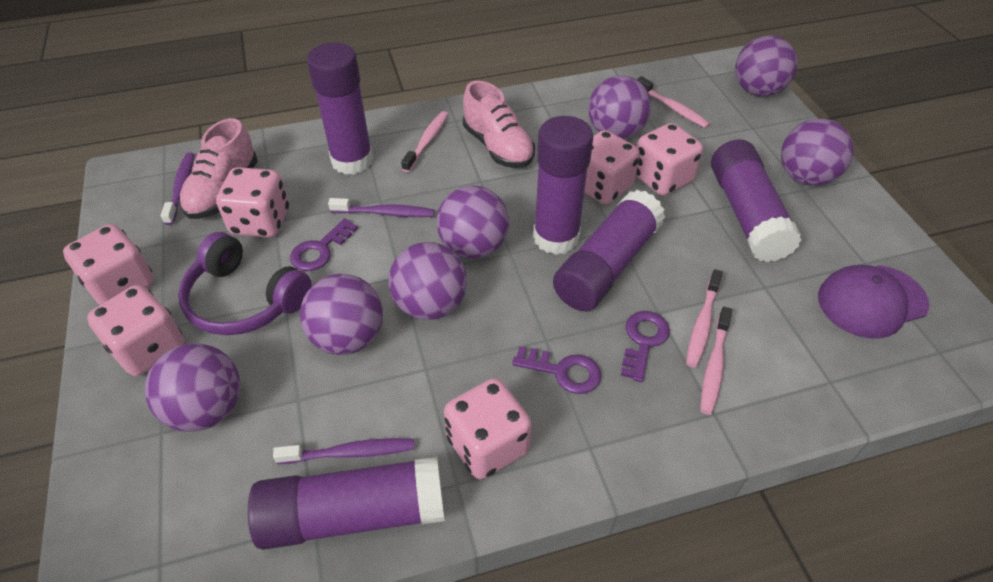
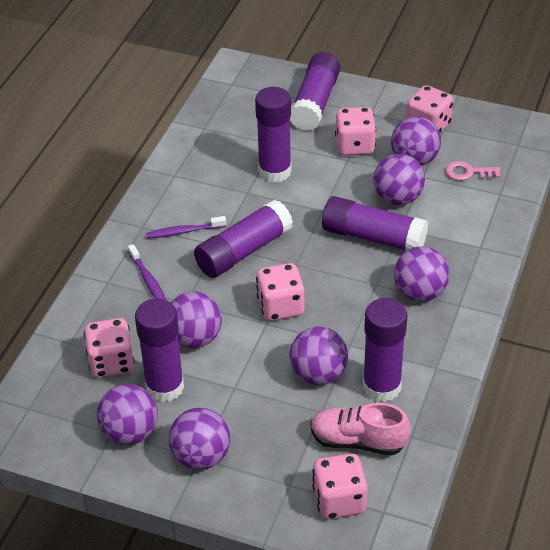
pink dice: 6 -> 5
pink key: 0 -> 1
pink shoe: 2 -> 1
pink toothbrush: 4 -> 0
purple cap: 1 -> 0
purple glue stick: 5 -> 6
purple headphones: 1 -> 0
purple key: 3 -> 0
purple toothbrush: 3 -> 2

